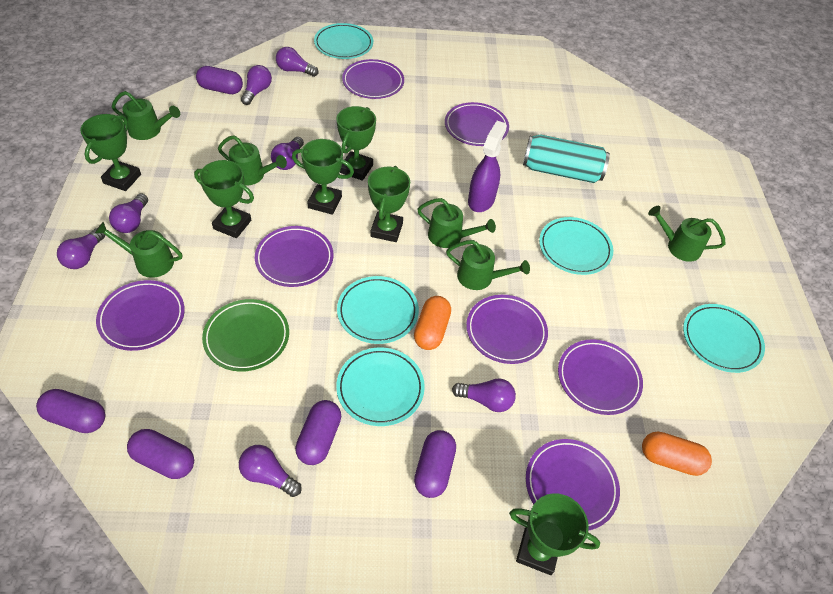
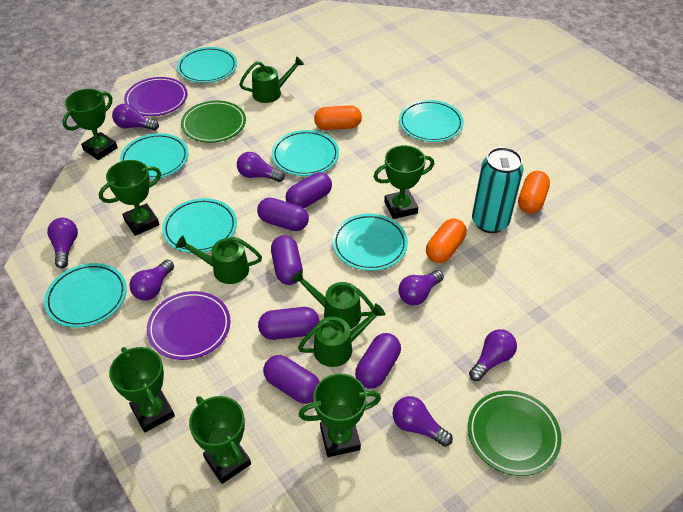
green plate: 1 -> 2
green watering can: 6 -> 4
orange capsule: 2 -> 3
purple capsule: 5 -> 6
purple plate: 7 -> 2
purple spray bottle: 1 -> 0
turquoise plate: 5 -> 7

